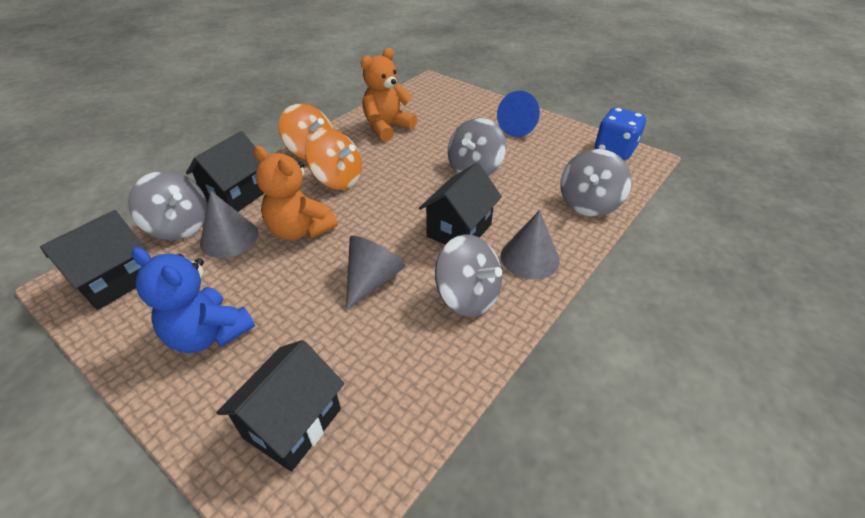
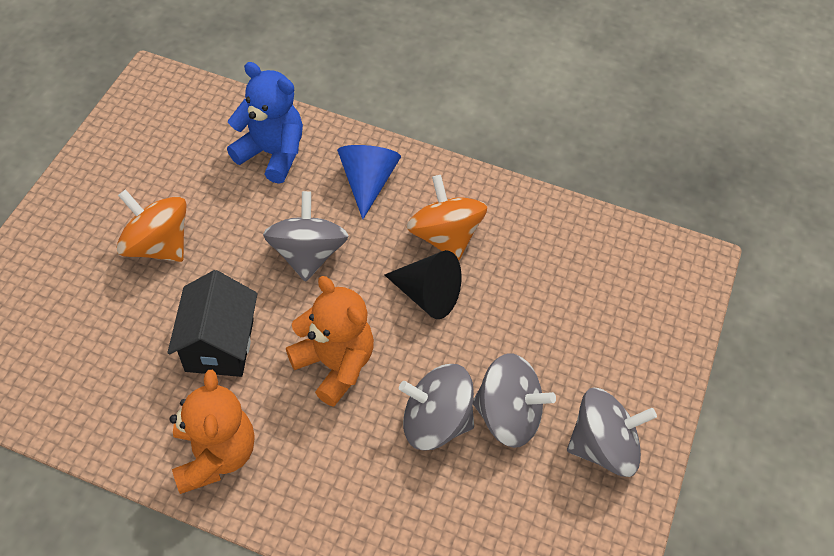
black cone: 0 -> 1
black house: 4 -> 1
blue dice: 1 -> 0
grey cone: 3 -> 0

